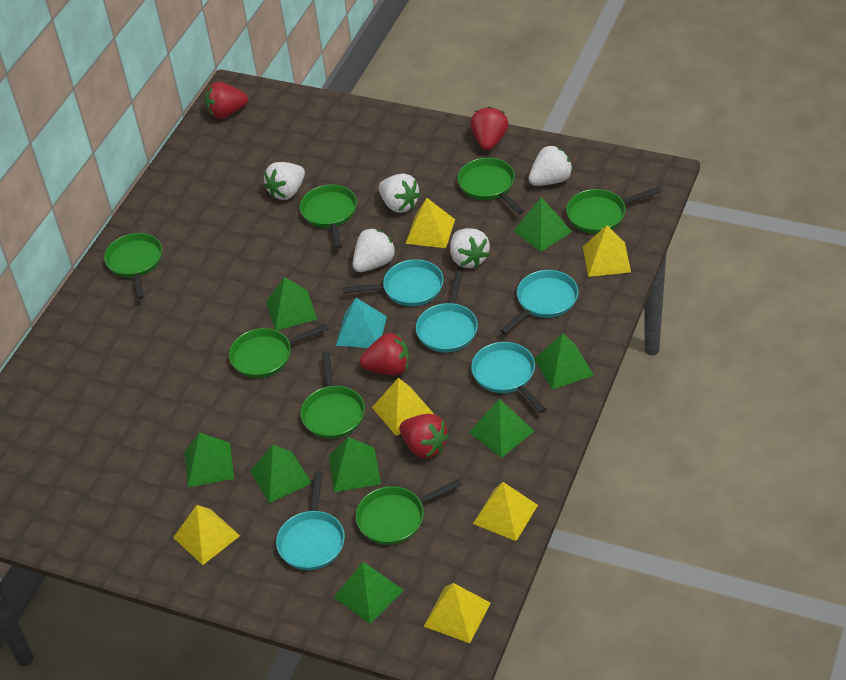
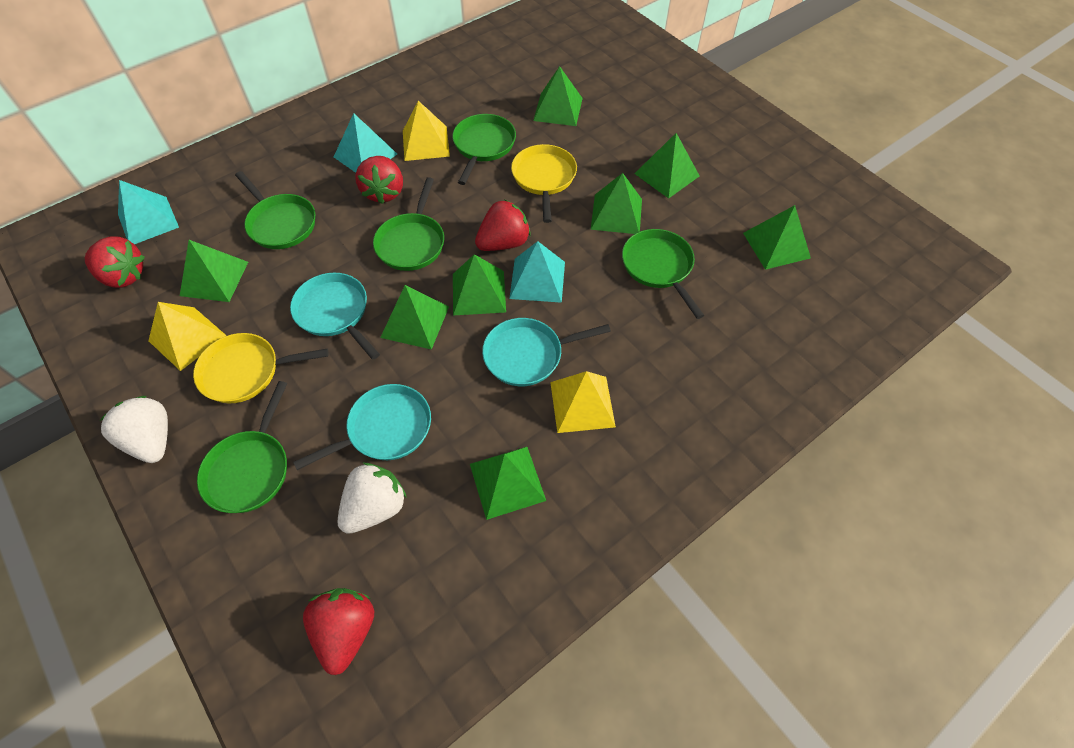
green pan: 7 -> 5
turquoise pan: 5 -> 3
turquoise pyramid: 1 -> 3
white strawberry: 5 -> 2
yellow pan: 0 -> 2
yellow pyramid: 6 -> 3

